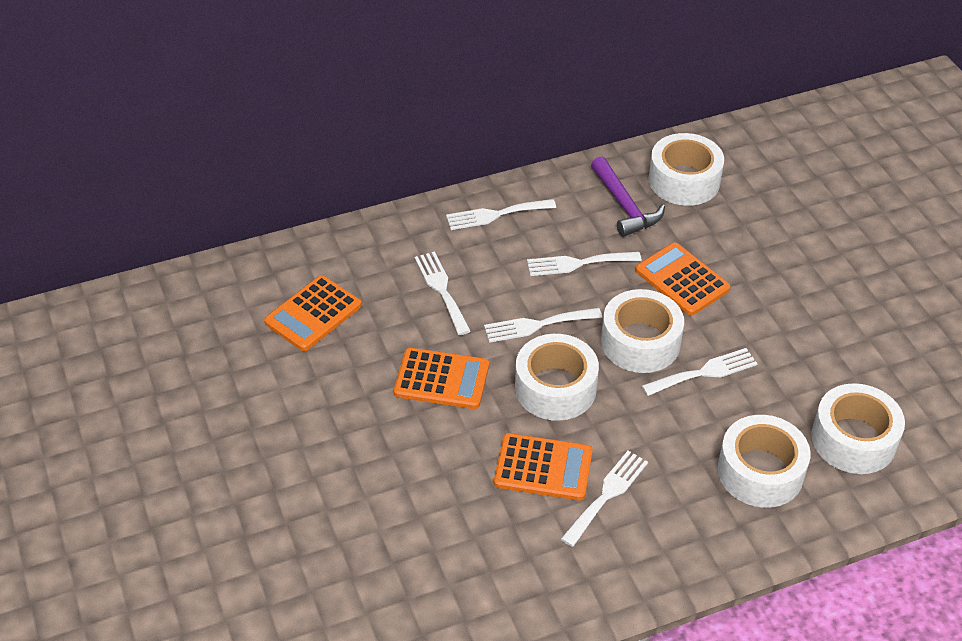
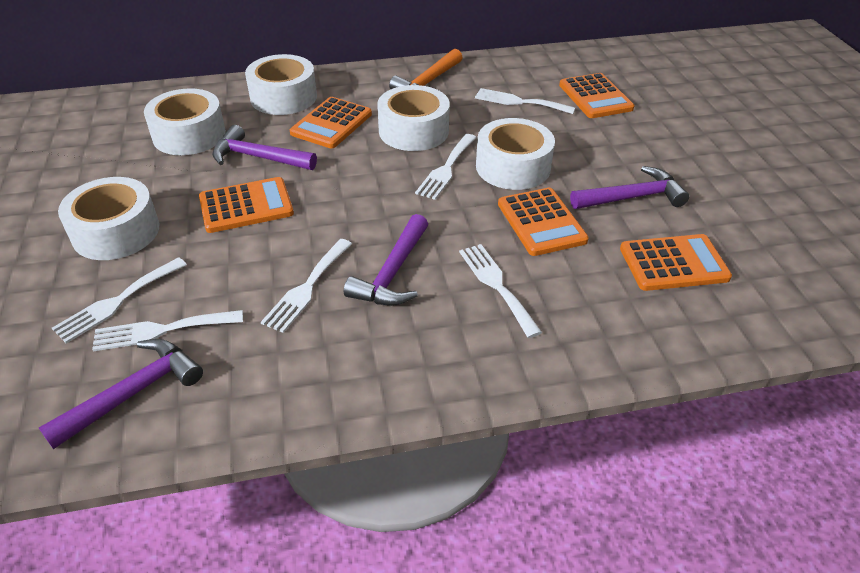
orange calculator: 4 -> 5
orange hammer: 0 -> 1
purple hammer: 1 -> 4

